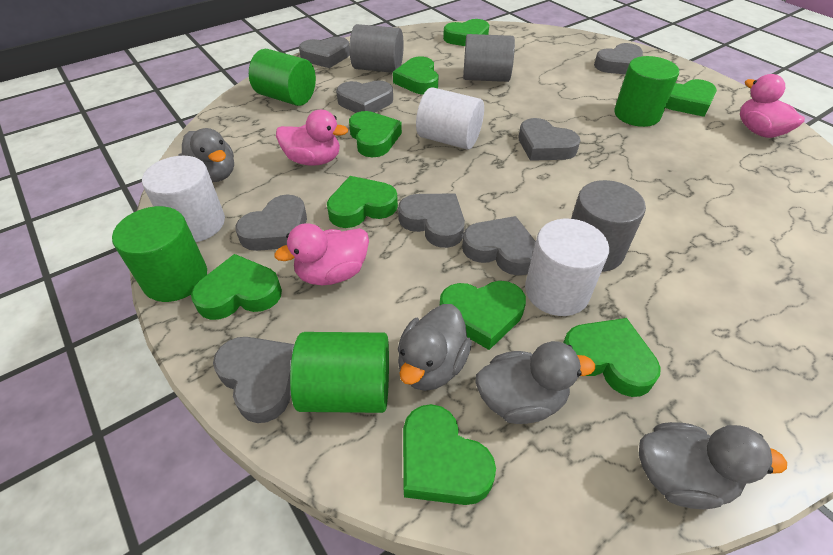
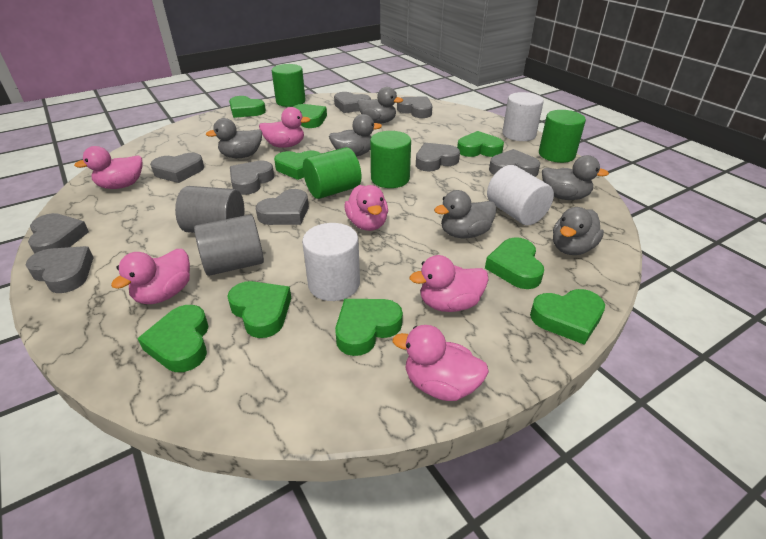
grey cylinder: 3 -> 2
grey duck: 4 -> 6
grey heart: 8 -> 9
pink duck: 3 -> 6

